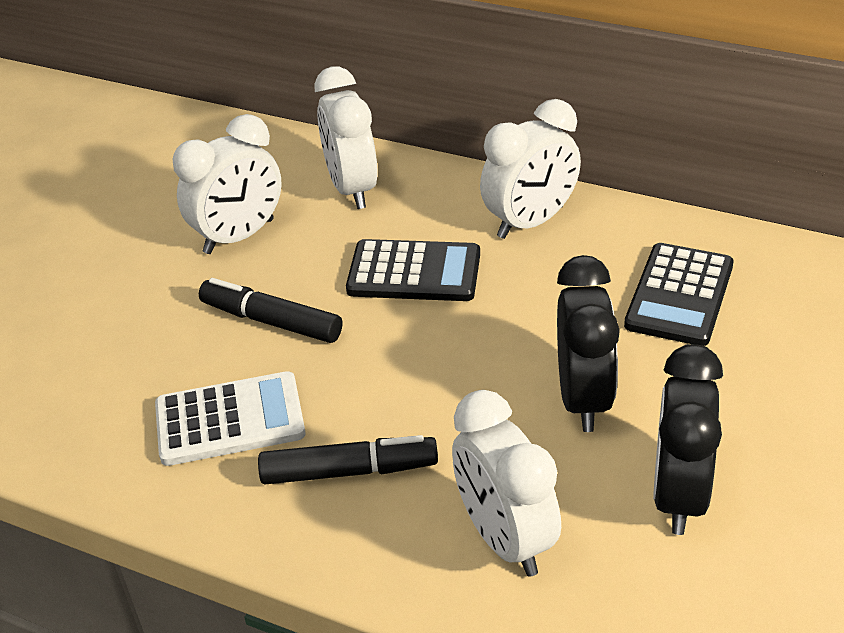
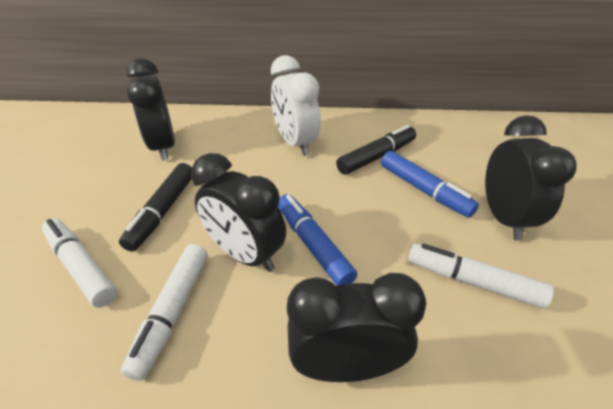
black calculator: 2 -> 0
black clock: 2 -> 4
blue marker: 0 -> 2
white calculator: 1 -> 0
white clock: 4 -> 1
white marker: 0 -> 3

